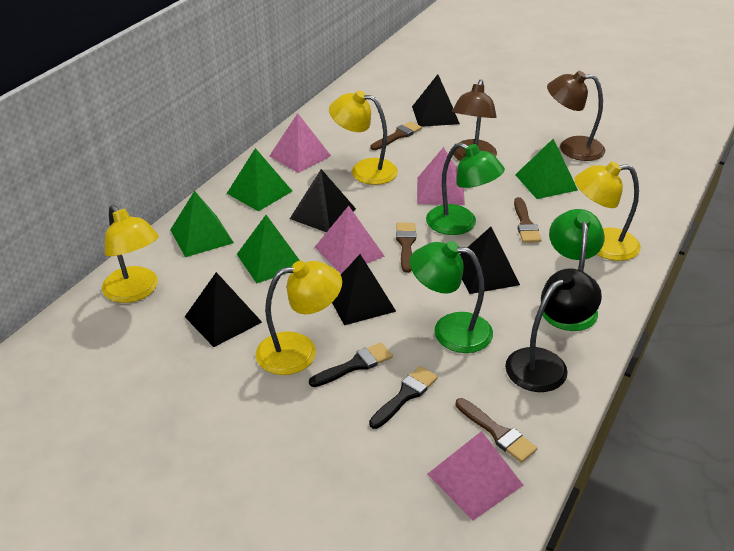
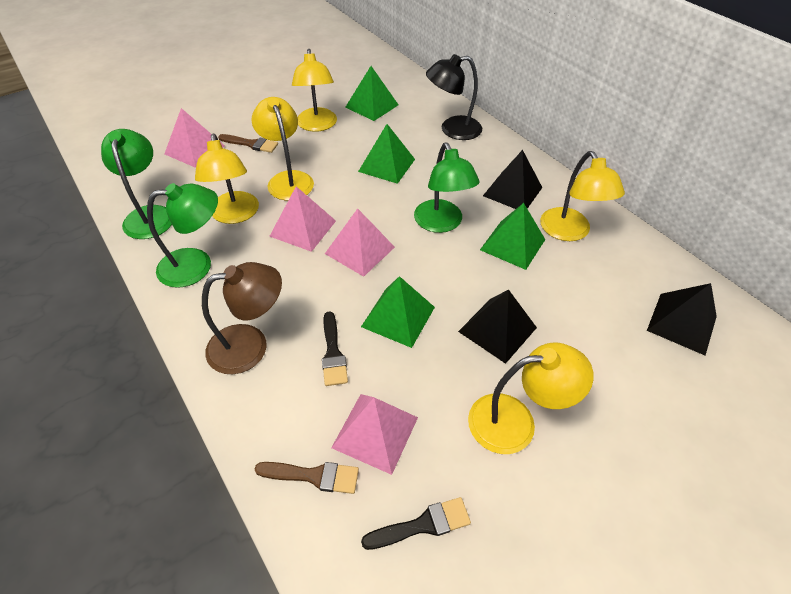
black pyramid: 5 -> 3
brown brush: 4 -> 2
brown lamp: 2 -> 1
yellow lamp: 4 -> 5

